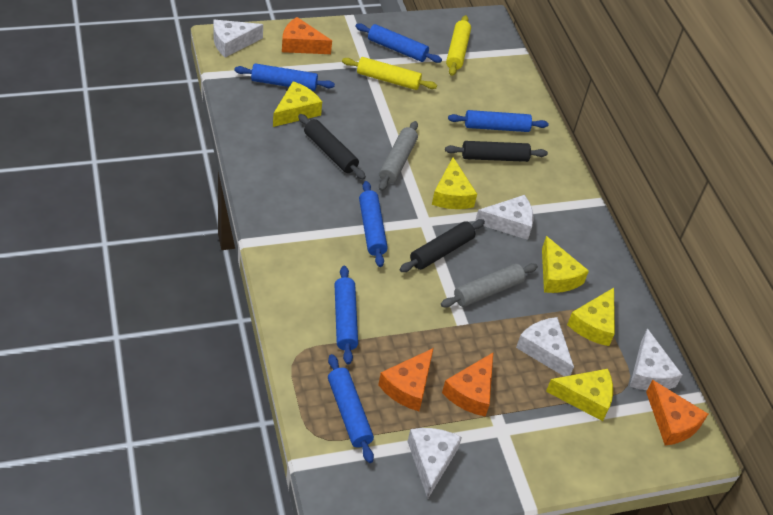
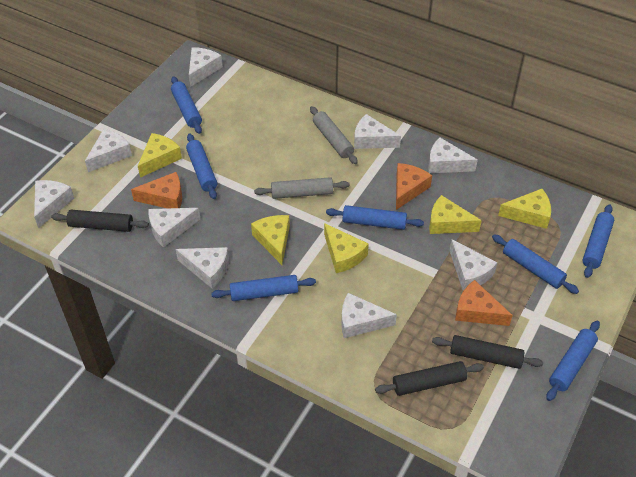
blue rolling pin: 6 -> 7
orange cheese: 4 -> 3
white cheese: 5 -> 9
yellow rolling pin: 2 -> 0

